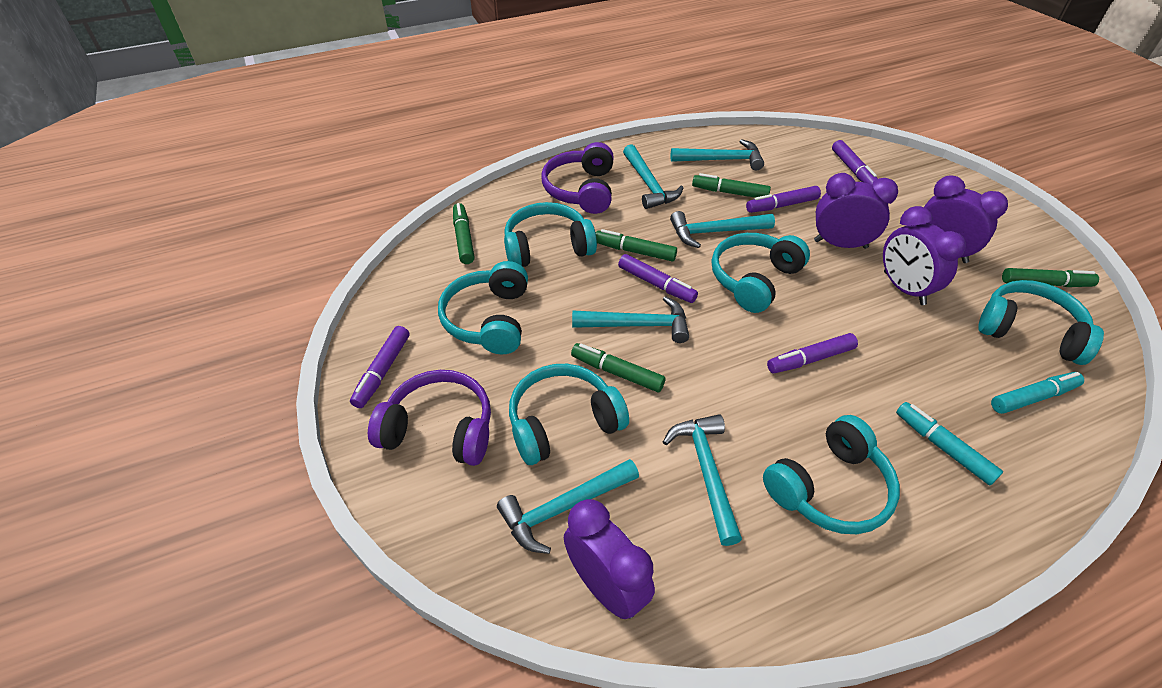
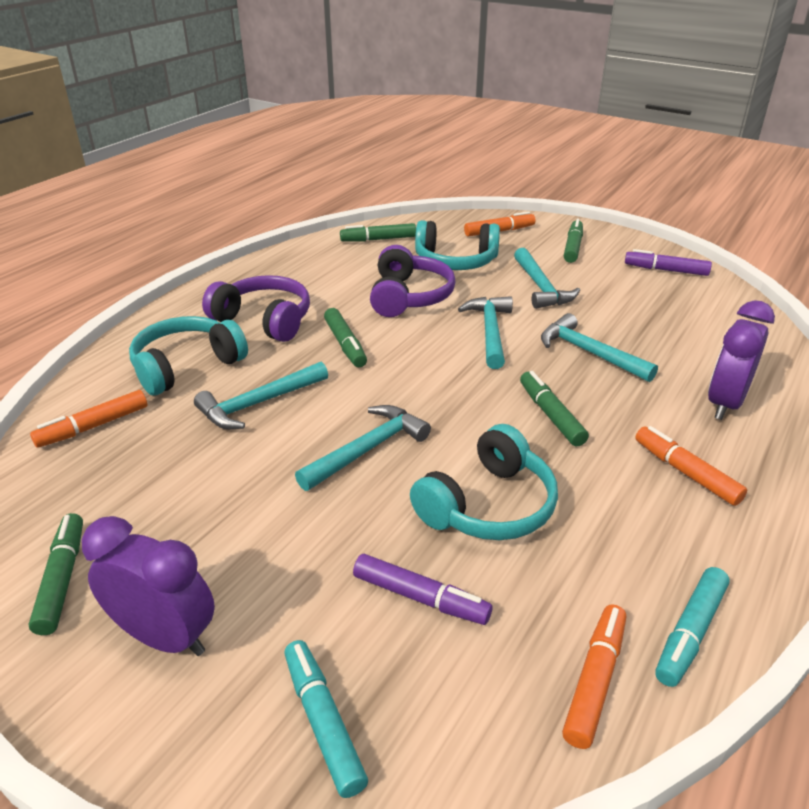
orange marker: 0 -> 4
purple clock: 4 -> 2
purple marker: 5 -> 2
turquoise hammer: 6 -> 5
turquoise headphones: 6 -> 3

